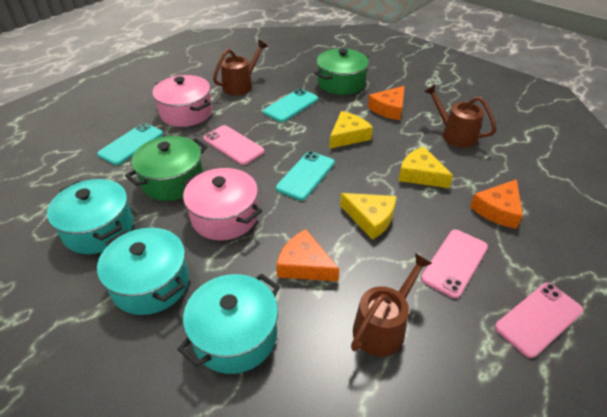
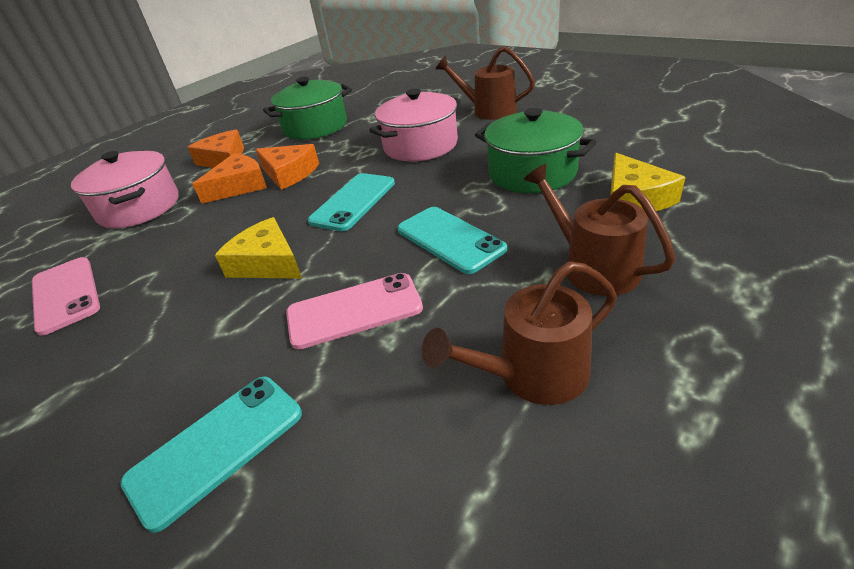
pink phone: 3 -> 2
turquoise pot: 3 -> 0
yellow cheese: 3 -> 2

